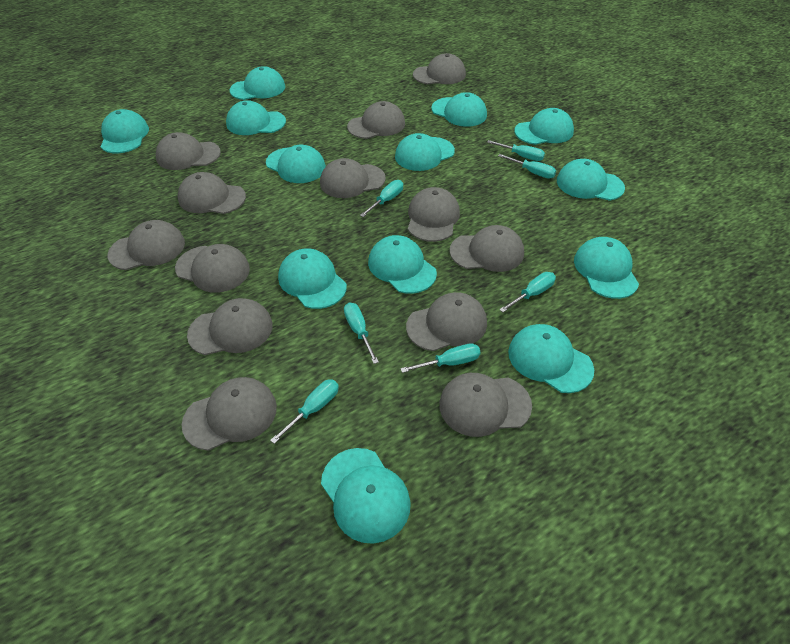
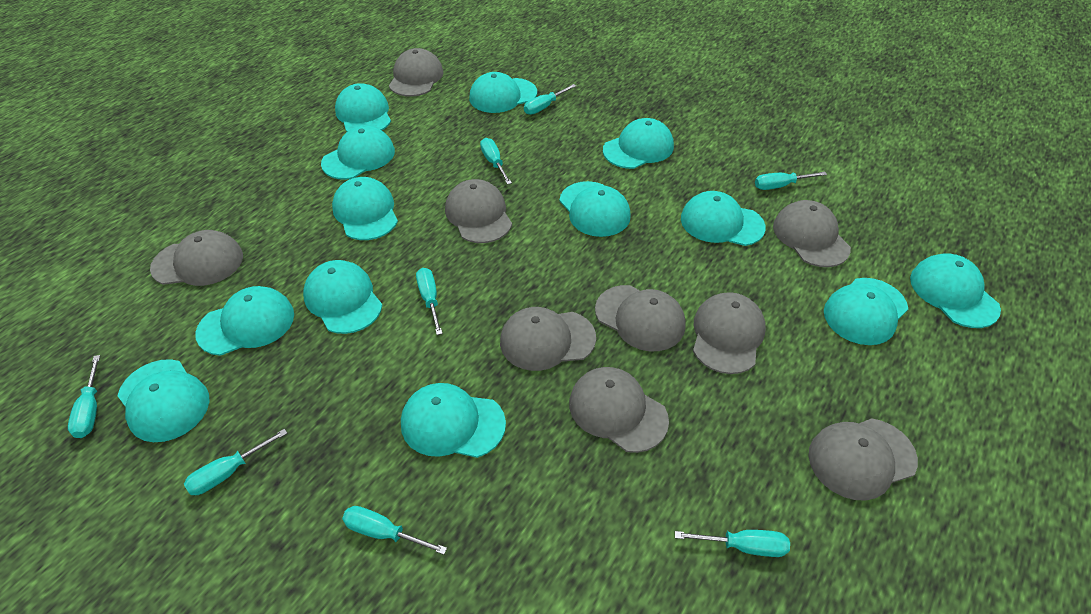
grey cap: 13 -> 9
turquoise screwdriver: 7 -> 8

